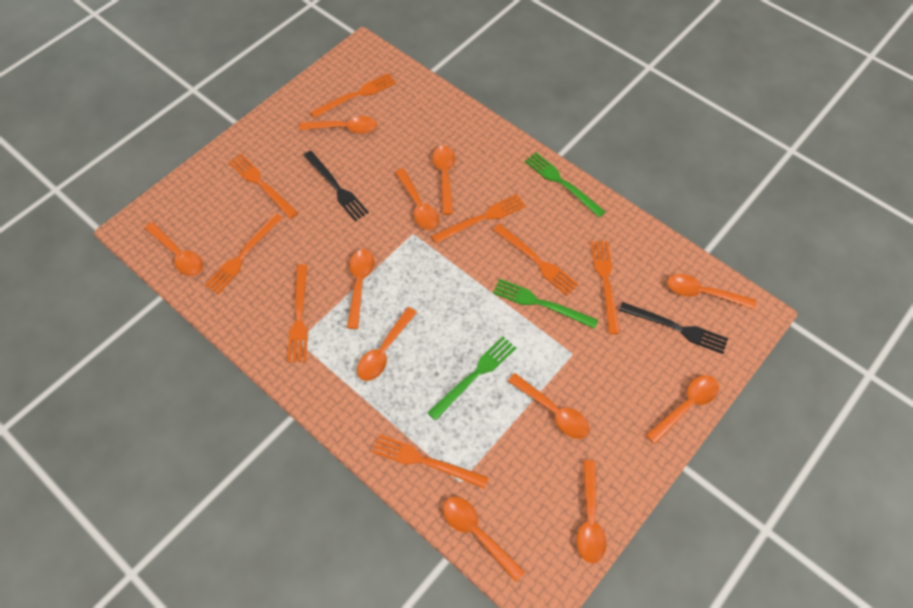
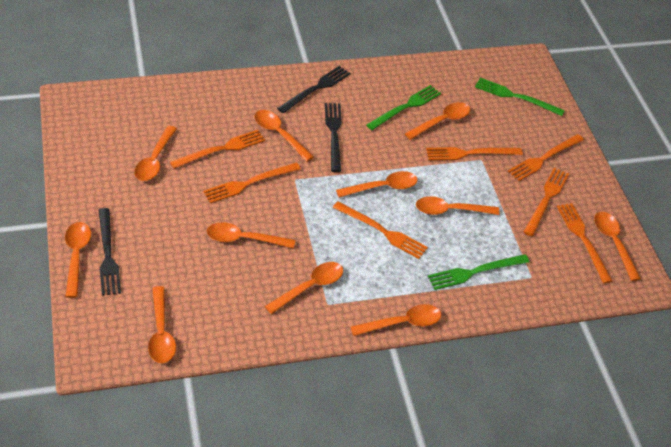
black fork: 2 -> 3
orange fork: 8 -> 7

